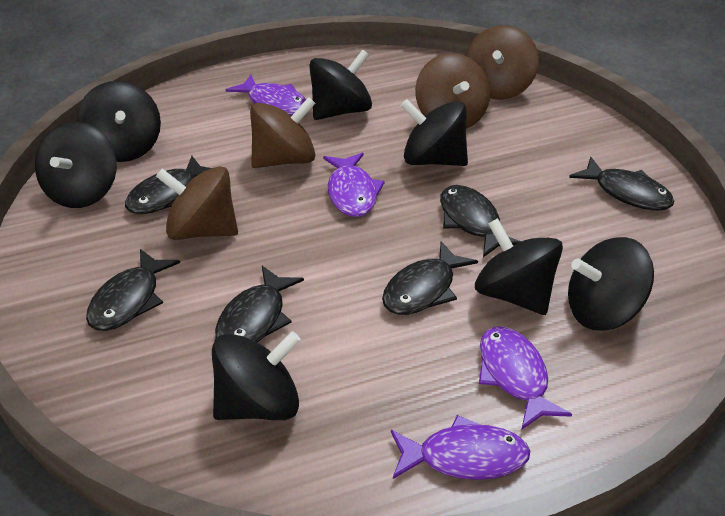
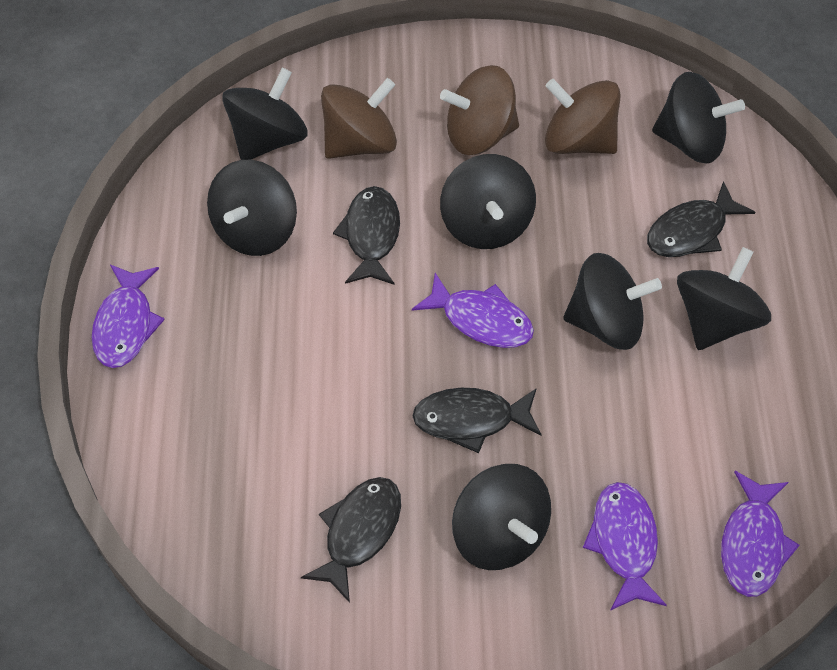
black fish: 6 -> 4
brown spinning top: 4 -> 3

